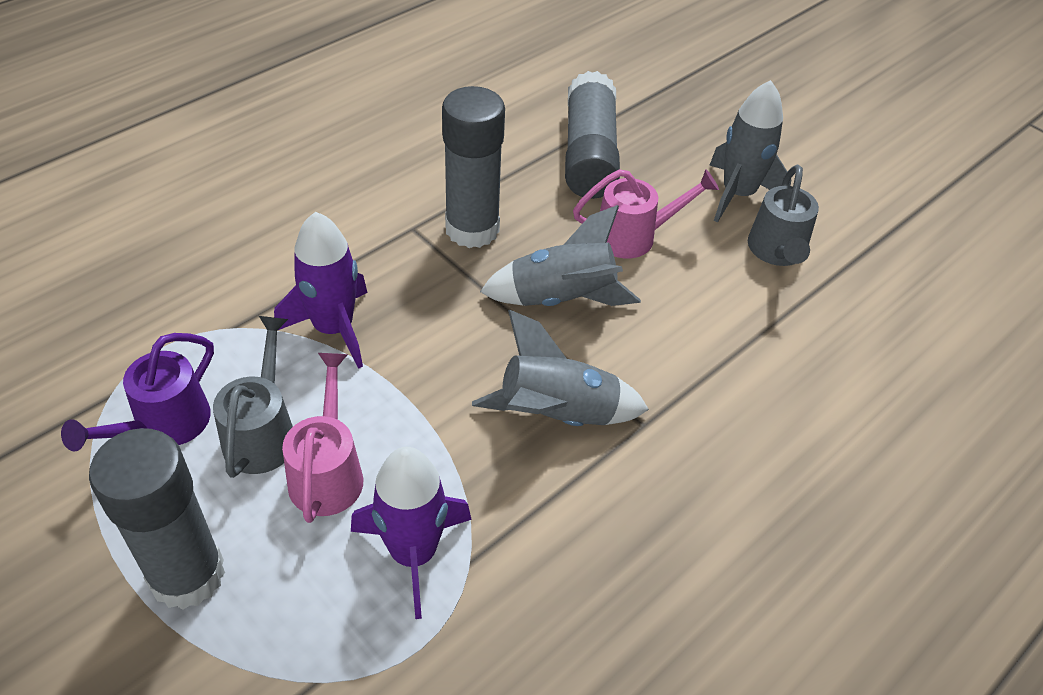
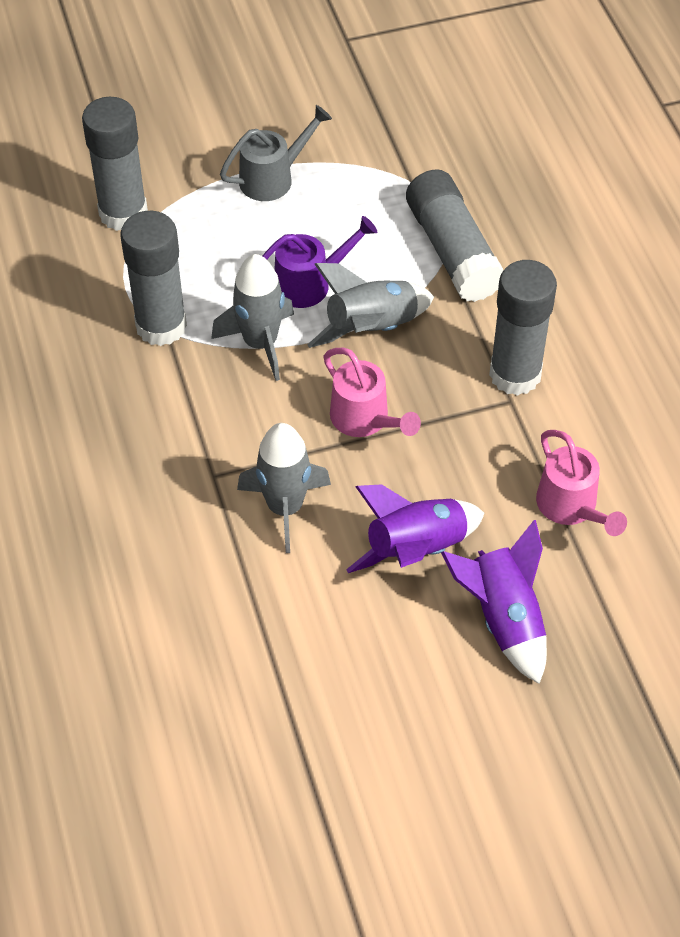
grey glue stick: 3 -> 4
grey watering can: 2 -> 1

